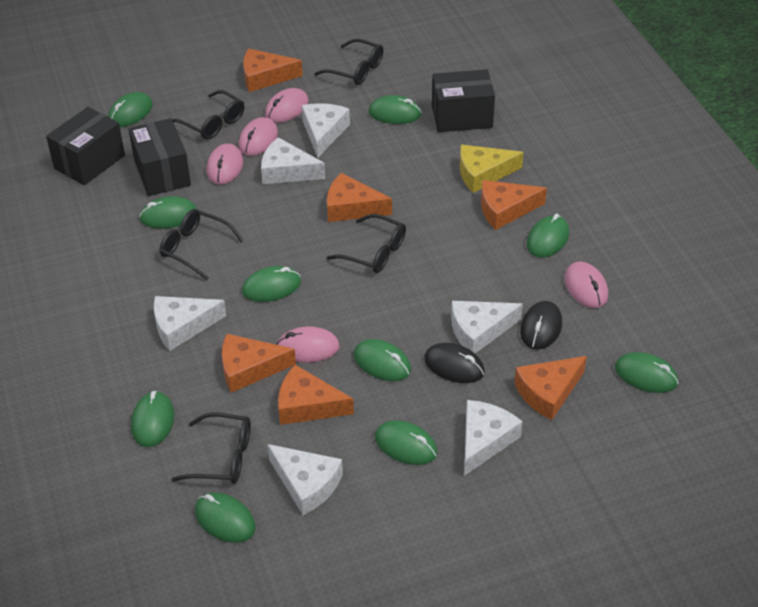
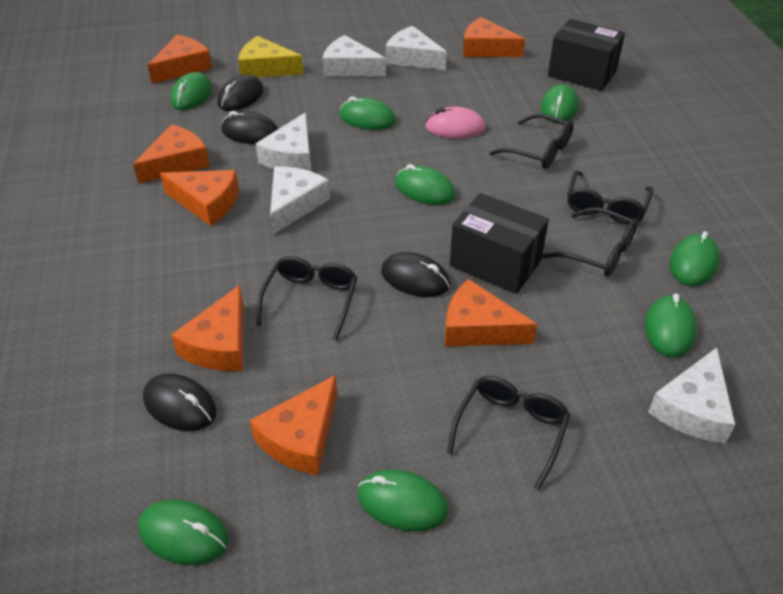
black box: 3 -> 2
black mouse: 2 -> 4
green mouse: 10 -> 8
orange cheese: 6 -> 7
pink mouse: 5 -> 1
white cheese: 6 -> 5

